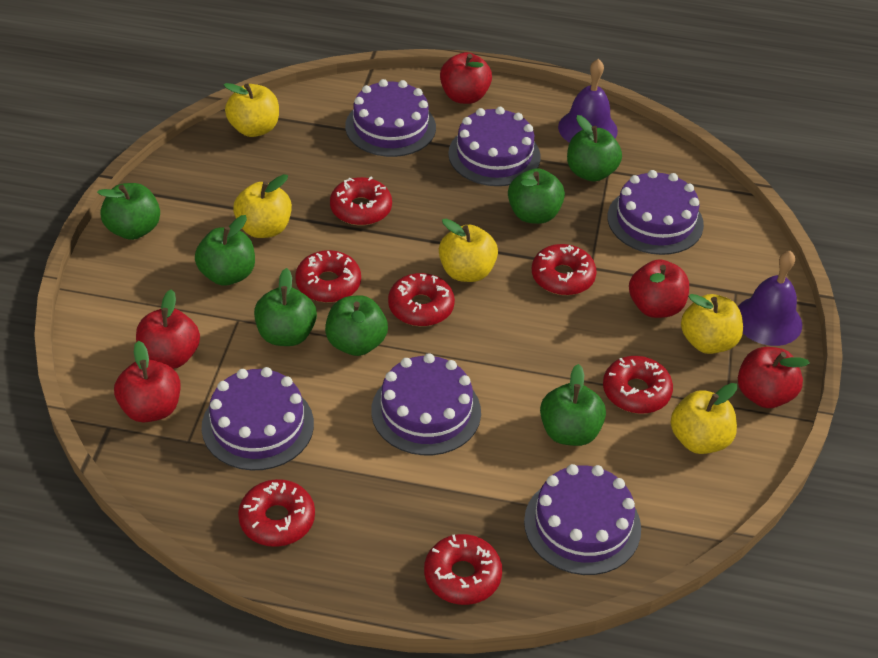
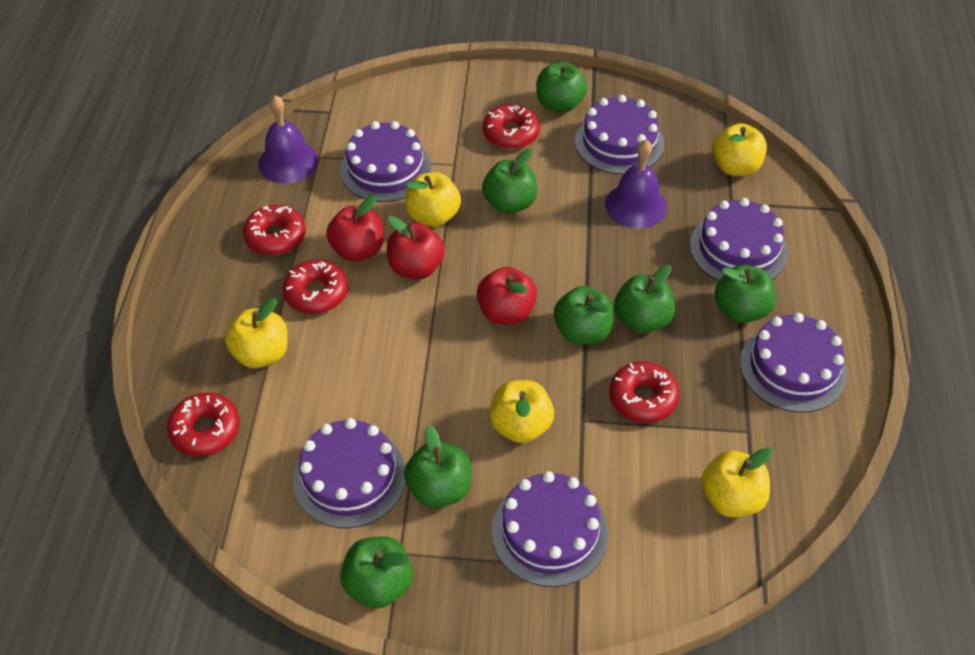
red apple: 5 -> 3
red donut: 7 -> 5

